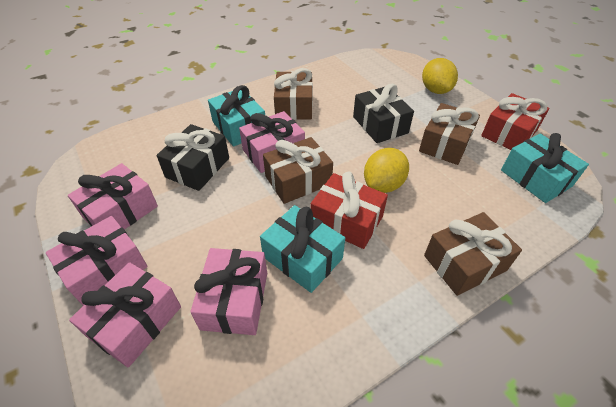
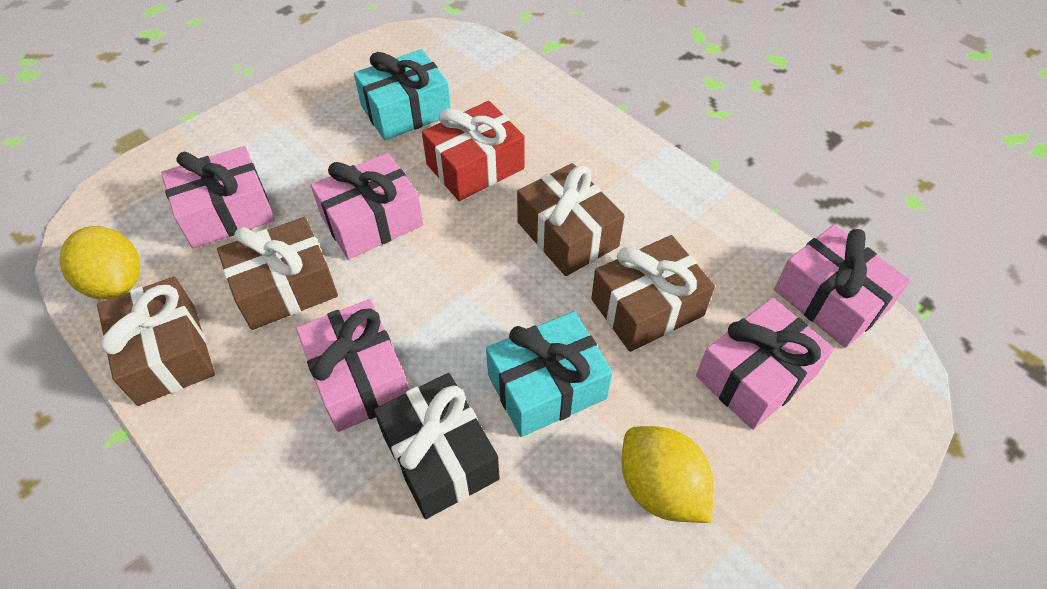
black gift: 2 -> 1
red gift: 2 -> 1
turquoise gift: 3 -> 2

